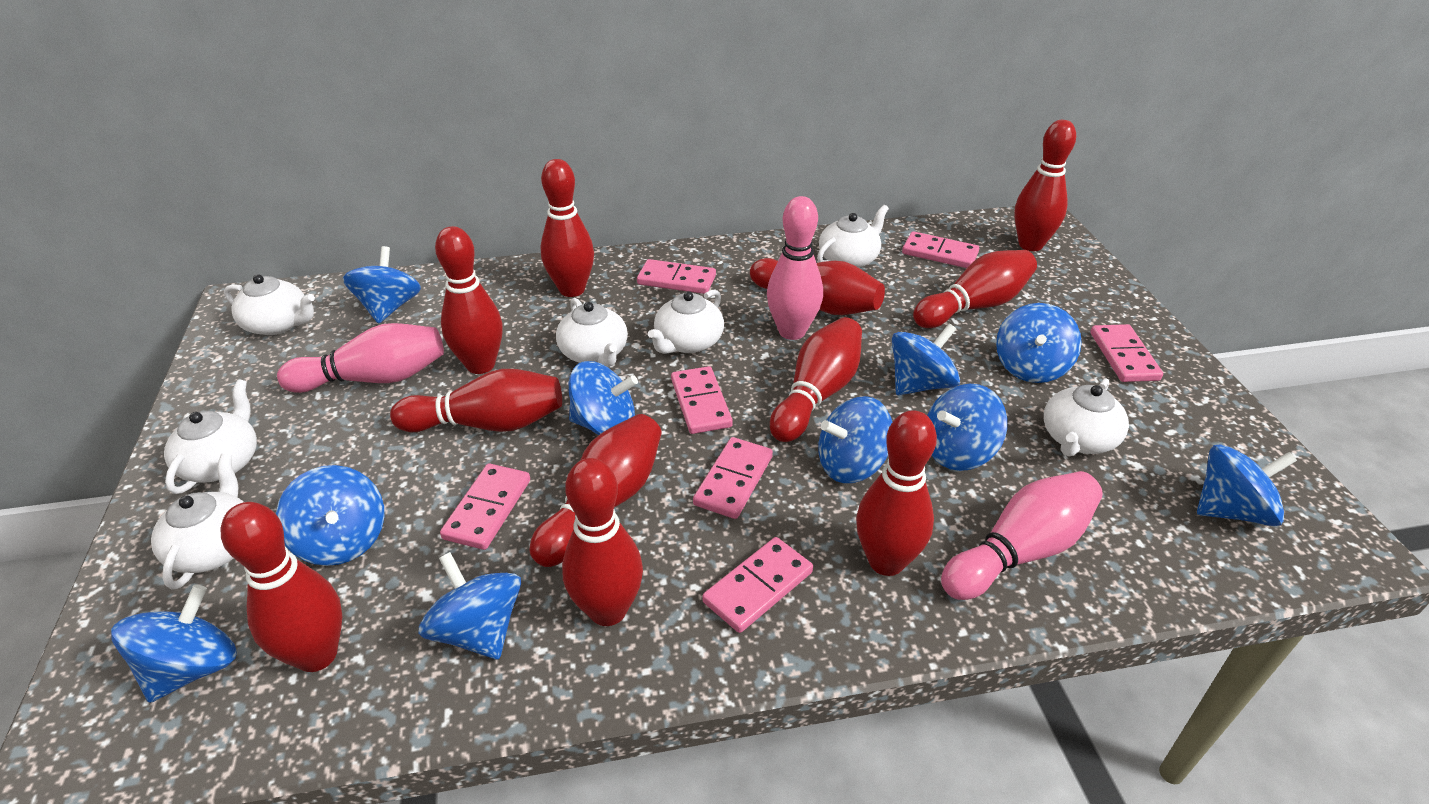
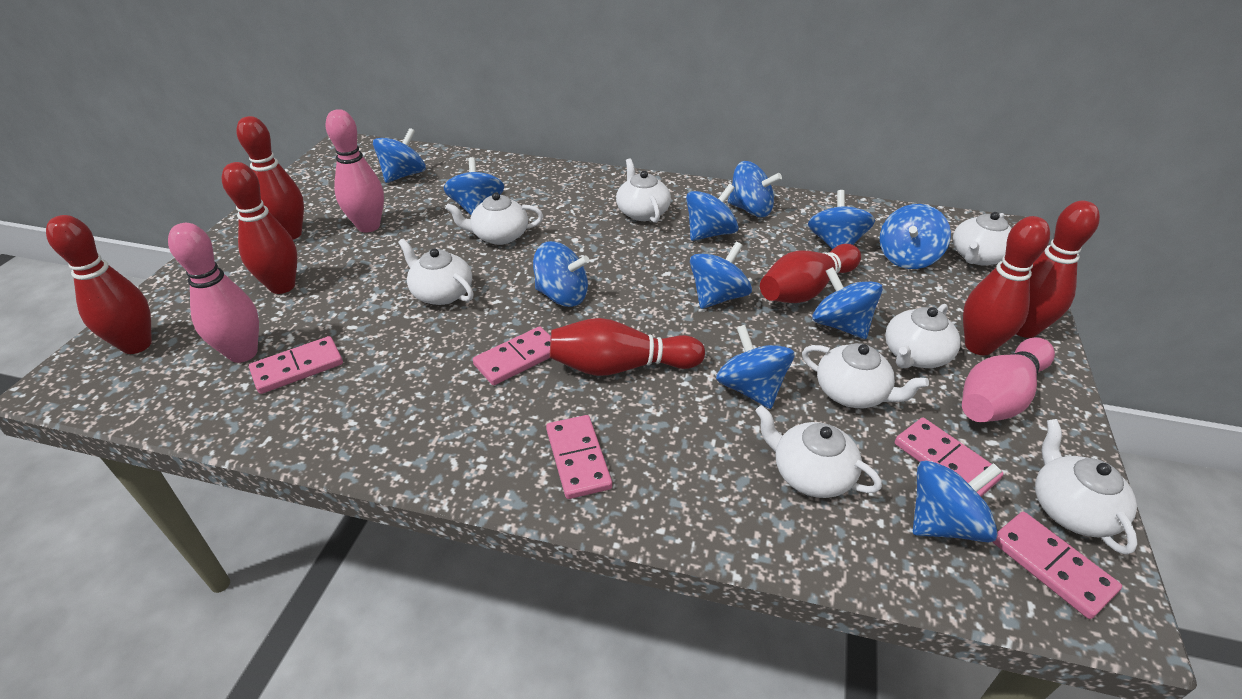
blue spinning top: 10 -> 11
pink domino: 7 -> 5
red bowling pin: 11 -> 7
white teapot: 7 -> 8

